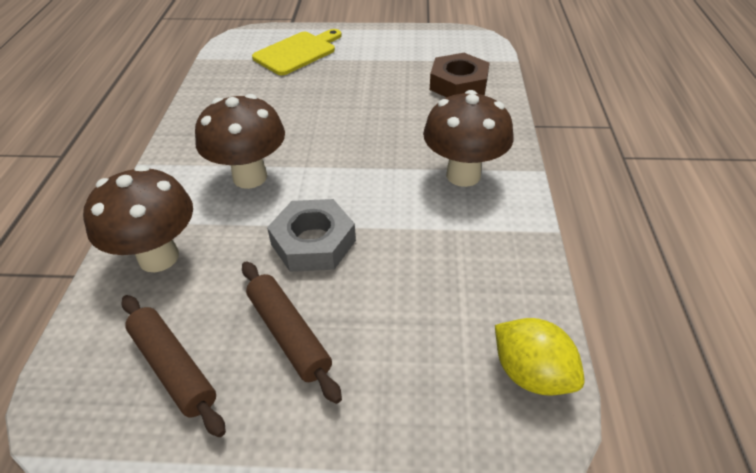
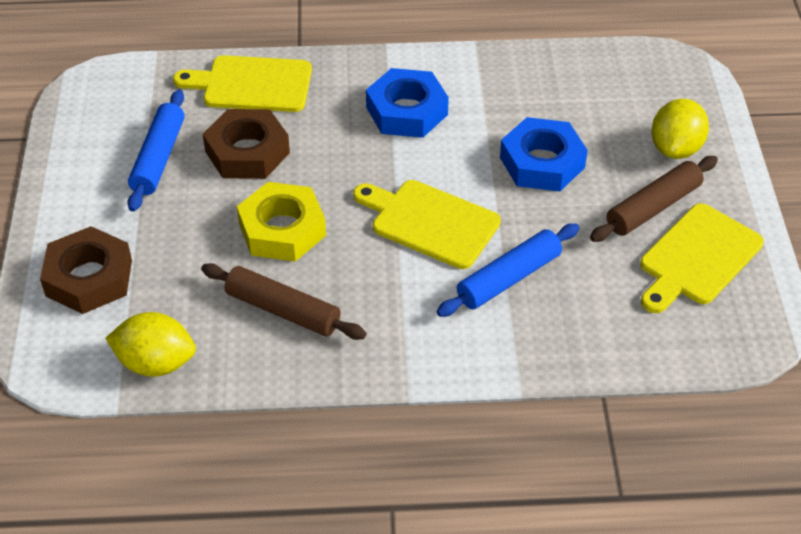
blue nut: 0 -> 2
blue rolling pin: 0 -> 2
brown mushroom: 3 -> 0
brown nut: 1 -> 2
grey nut: 1 -> 0
yellow cutting board: 1 -> 3
yellow lemon: 1 -> 2
yellow nut: 0 -> 1

